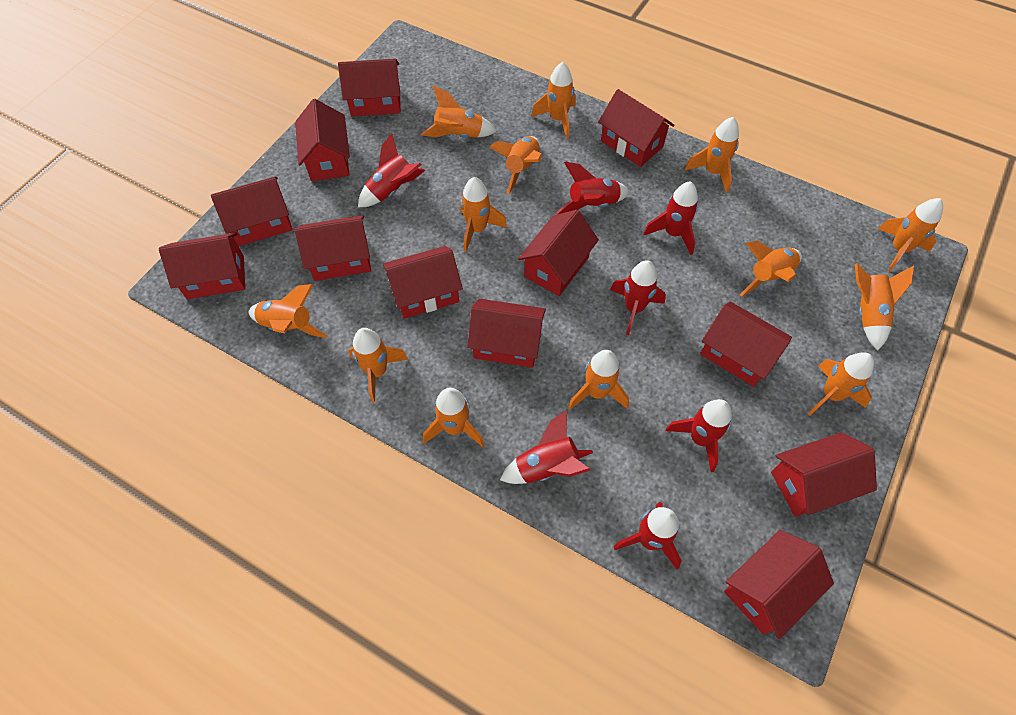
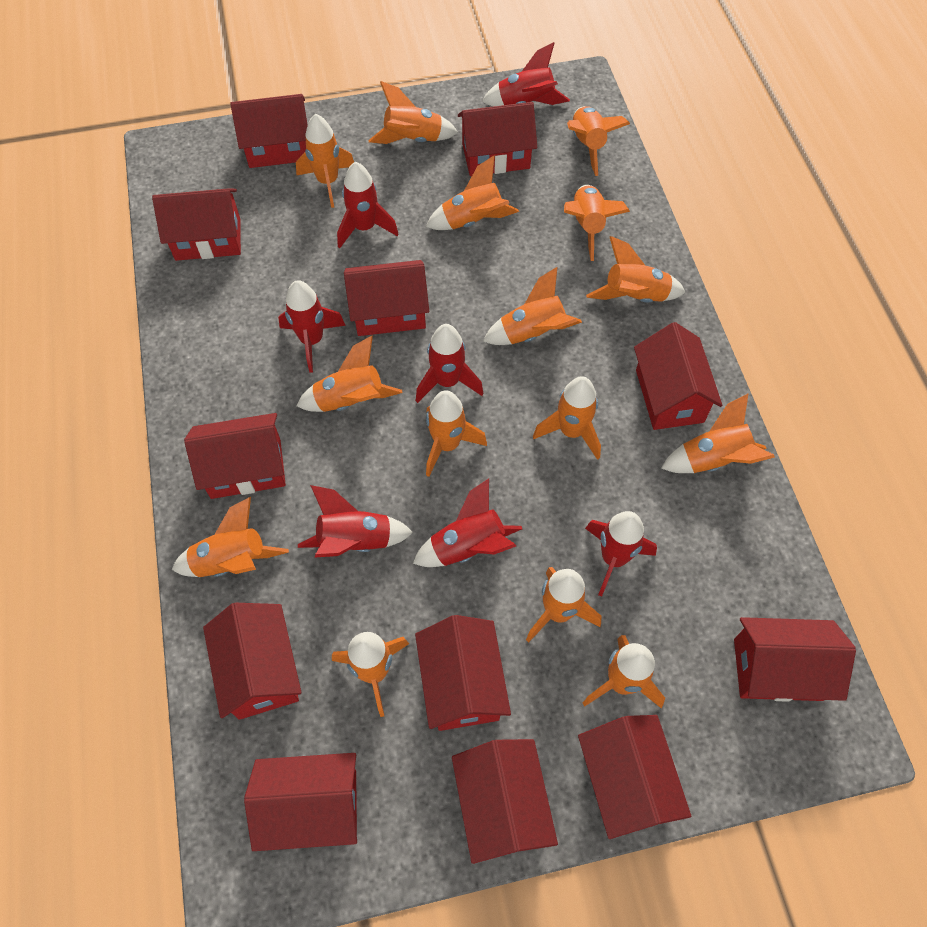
orange rocket: 13 -> 15

